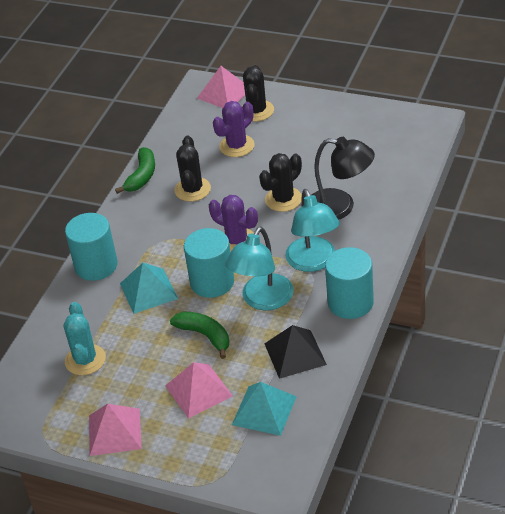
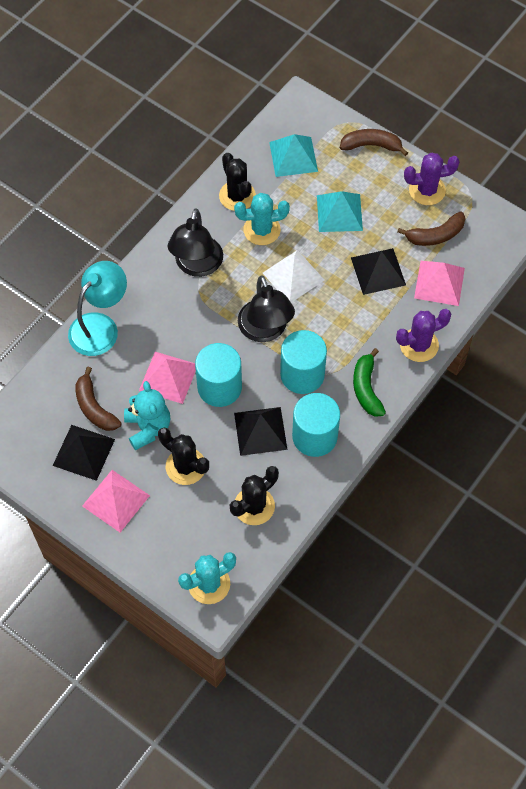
black lamp: 1 -> 2
black pyramid: 1 -> 3
brown banana: 0 -> 3
green banana: 2 -> 1
turquoise cactus: 1 -> 2
turquoise lamp: 2 -> 1
turquoise teddy bear: 0 -> 1
white pyramid: 0 -> 1

